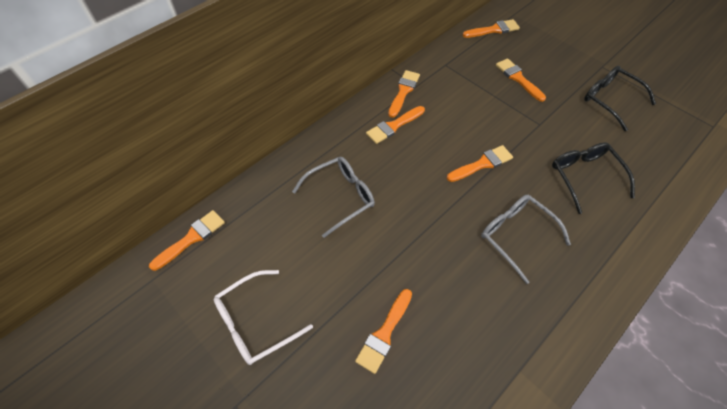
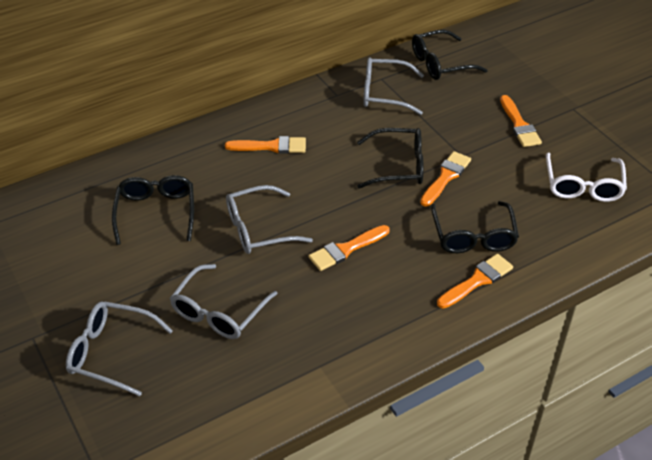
black glasses: 2 -> 4
grey glasses: 2 -> 4
orange brush: 7 -> 5

